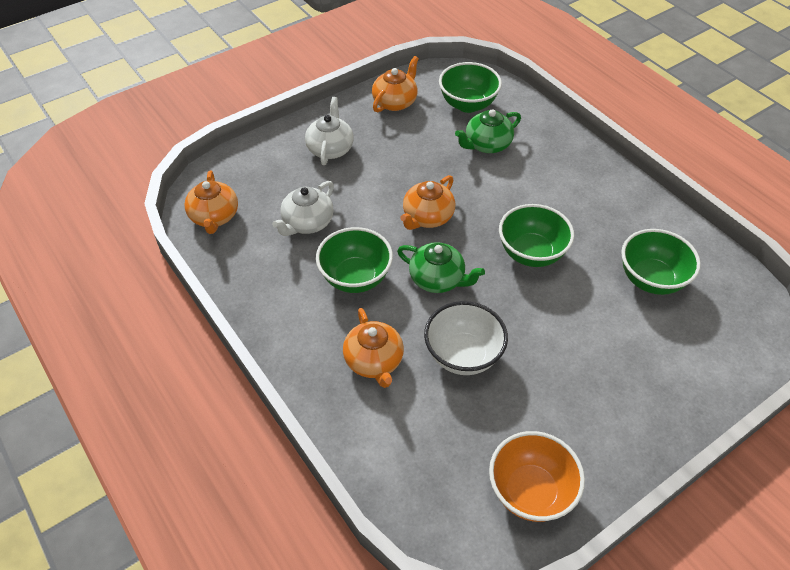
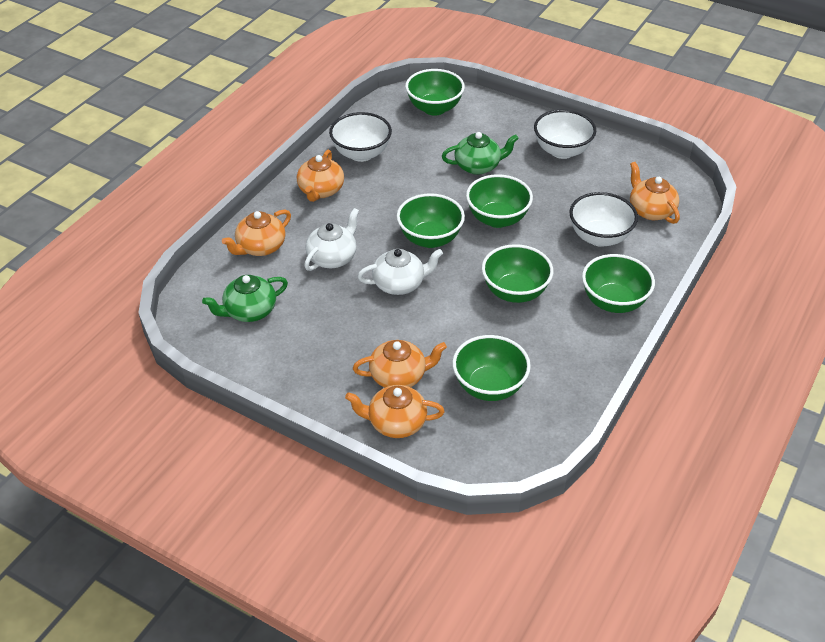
green bowl: 4 -> 6
orange bowl: 1 -> 0
orange teapot: 4 -> 5
white bowl: 1 -> 3

